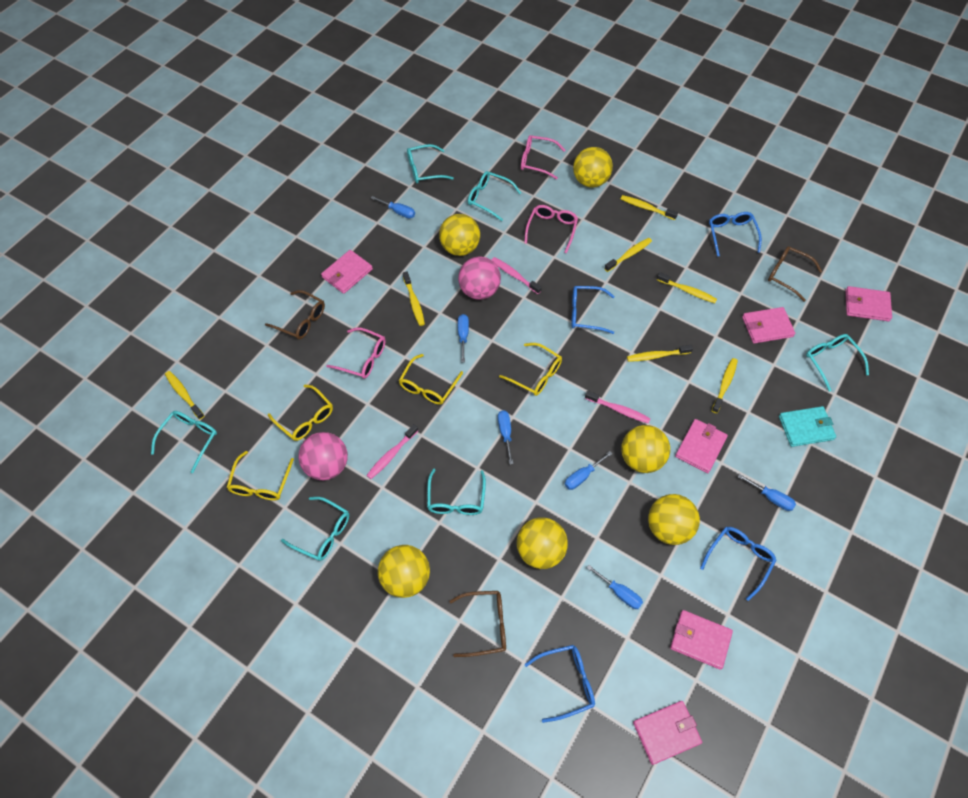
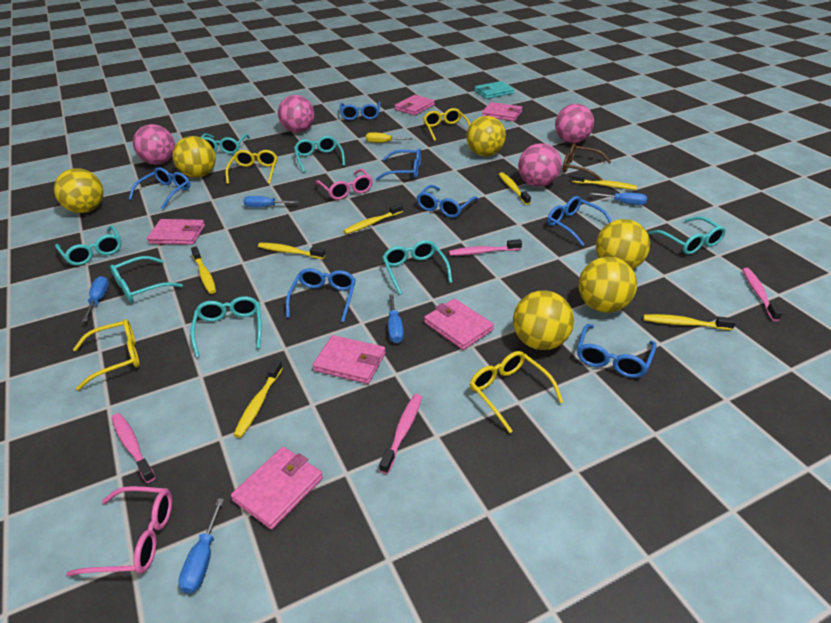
blue glasses: 4 -> 7
blue screwdriver: 6 -> 5
brown glasses: 3 -> 1
pink ball: 2 -> 4
pink glasses: 3 -> 2
pink toothbrush: 3 -> 4
turquoise glasses: 6 -> 7
yellow screwdriver: 0 -> 1

